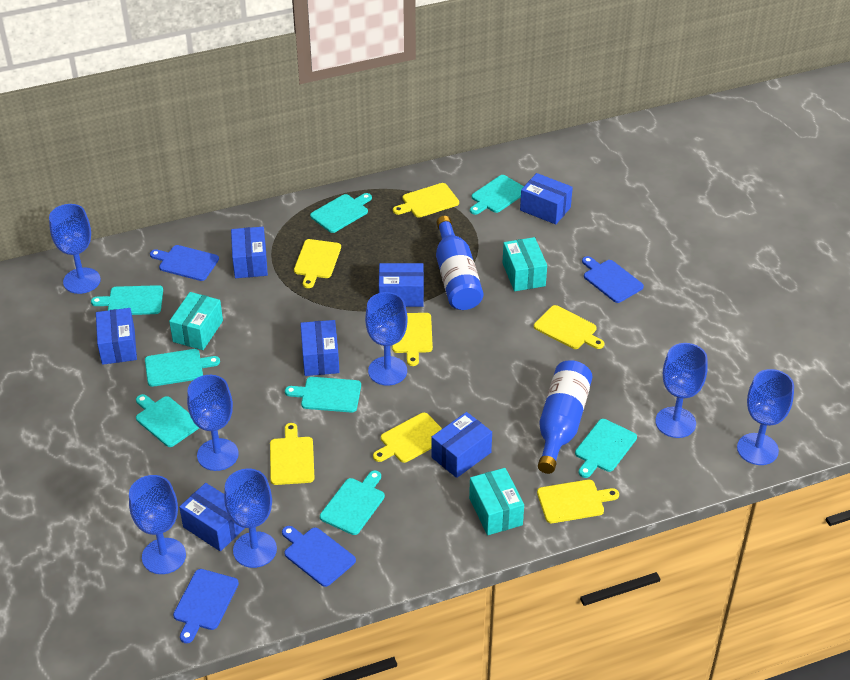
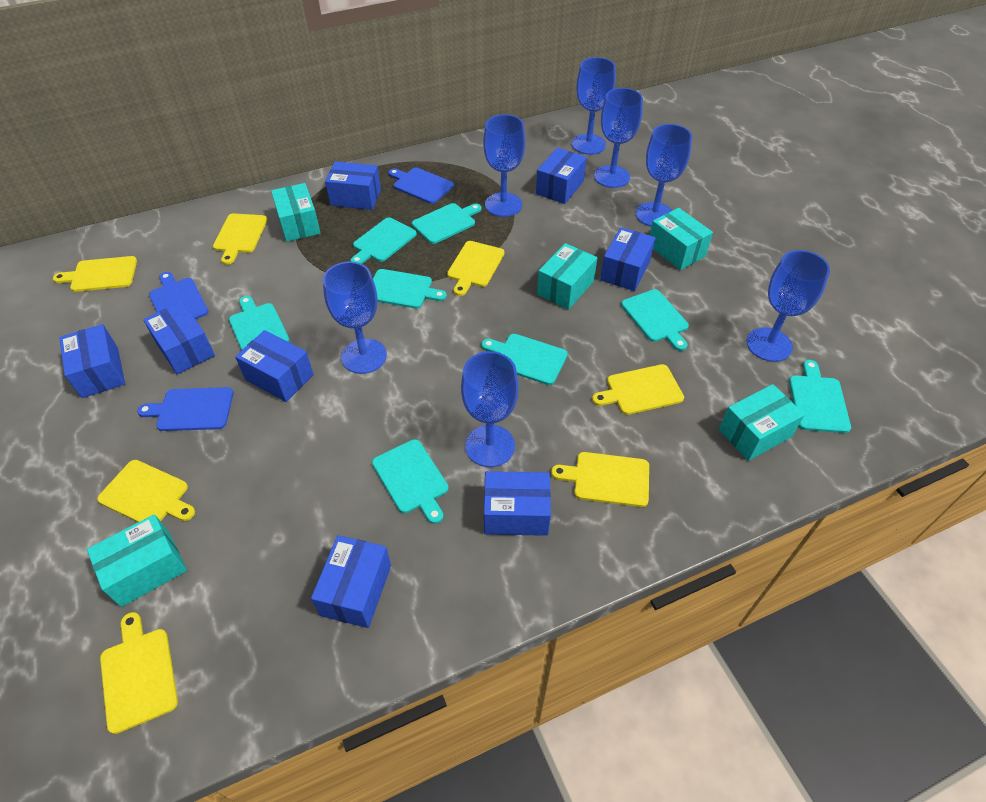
blue bottle: 2 -> 0
blue box: 7 -> 8
blue cutting board: 4 -> 3
turquoise box: 3 -> 5

